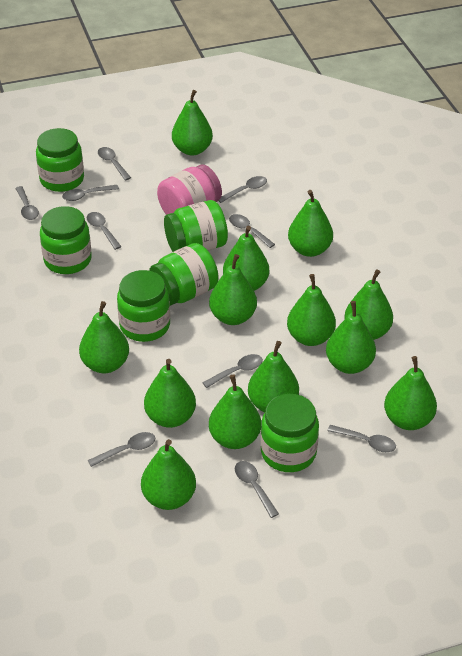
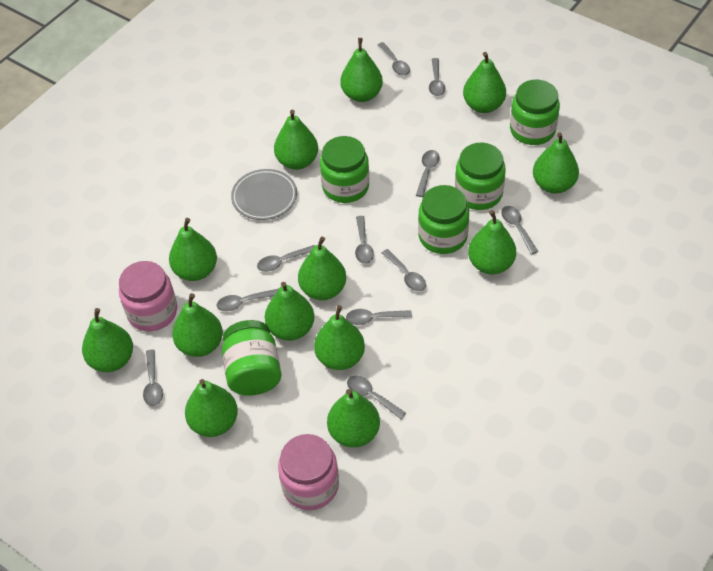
green jar: 6 -> 5
grey plate: 0 -> 1
grey spoon: 10 -> 11
pink jar: 1 -> 2

